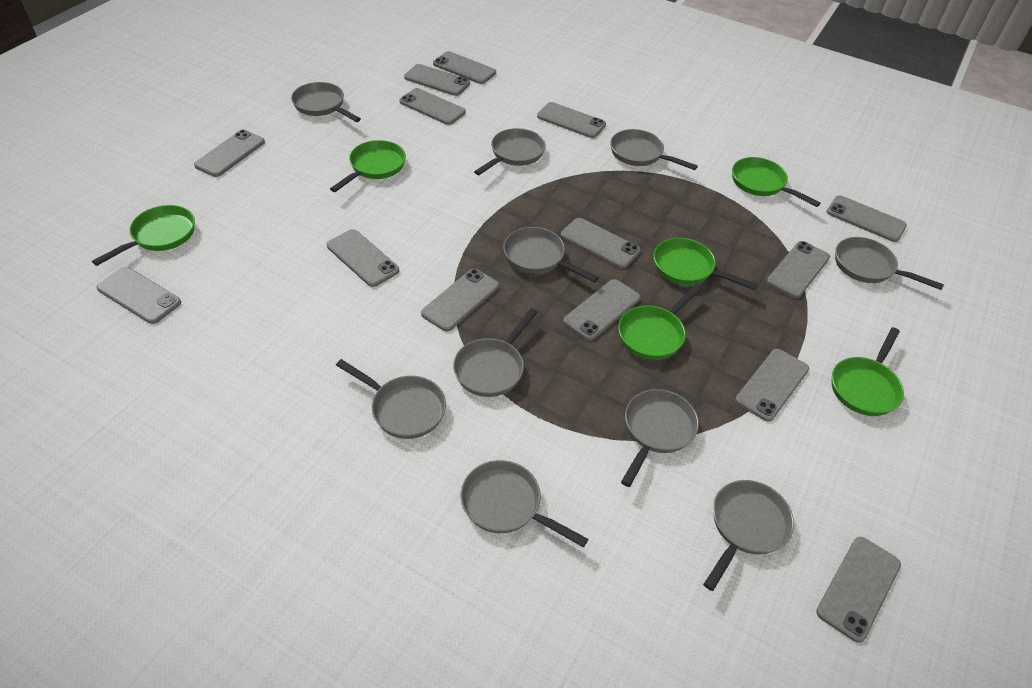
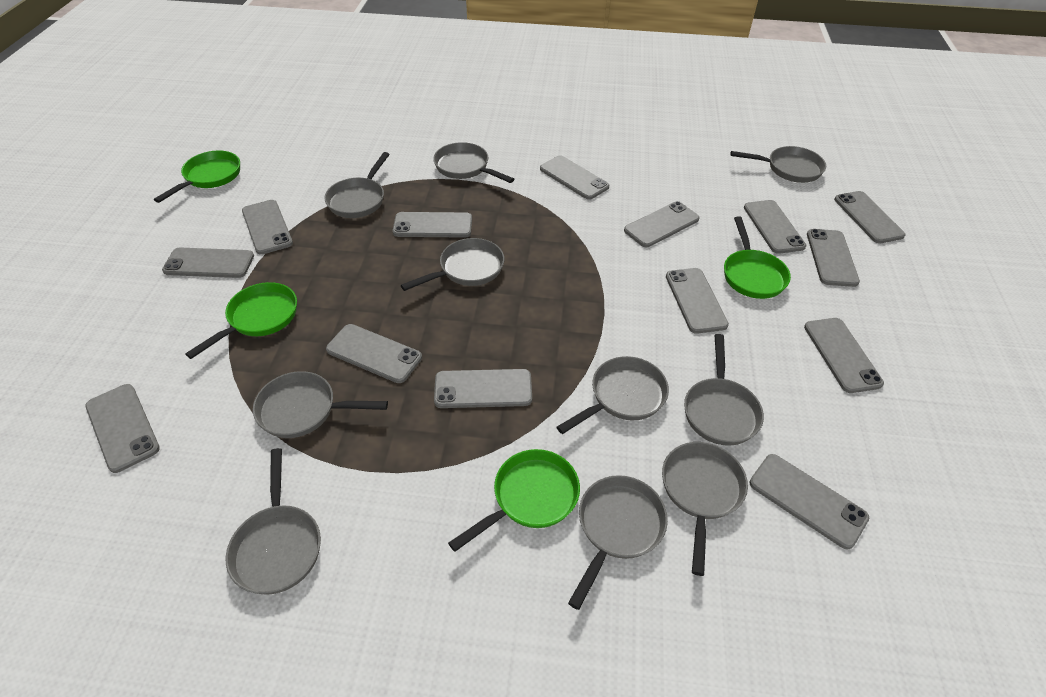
green pan: 6 -> 4

